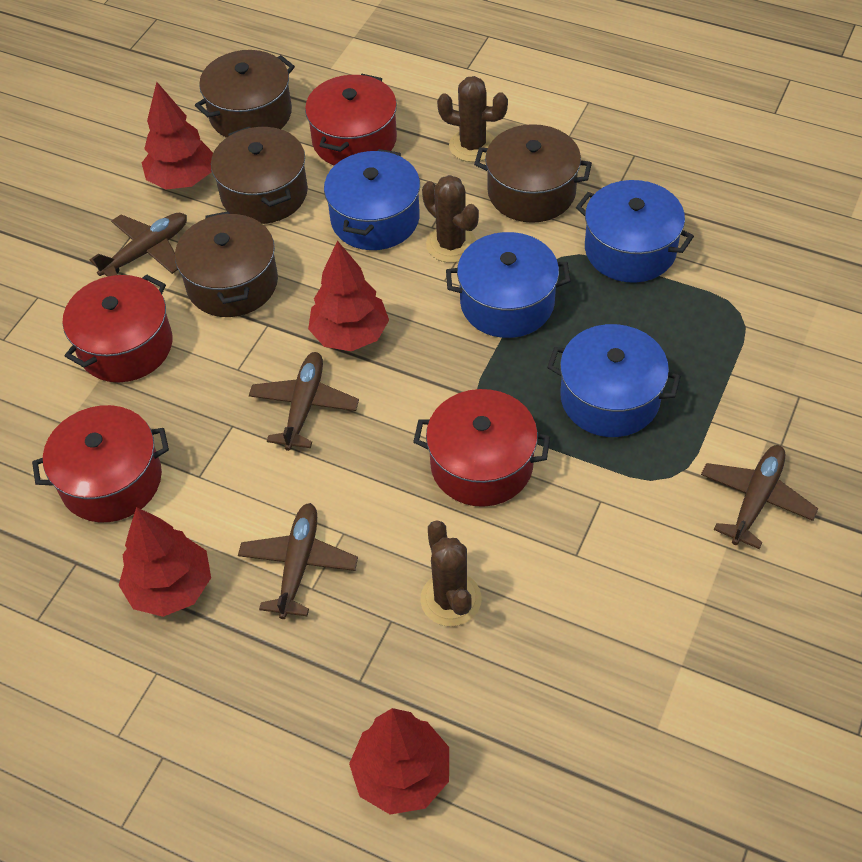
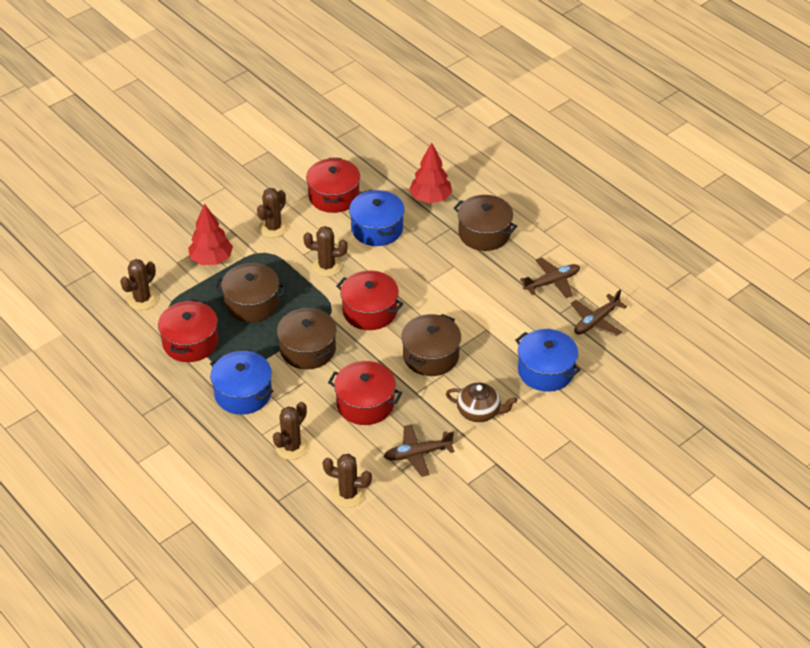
blue pot: 4 -> 3
brown cactus: 3 -> 5
brown plane: 4 -> 3
brown teapot: 0 -> 1
red tree: 4 -> 2

